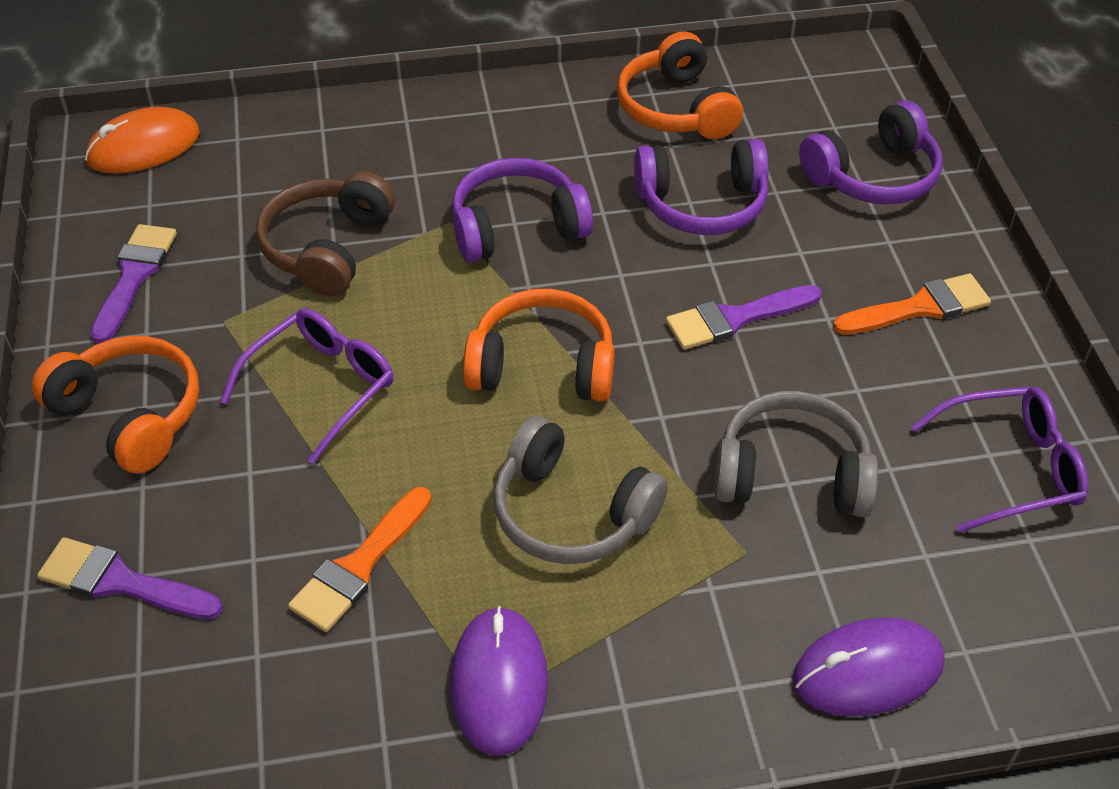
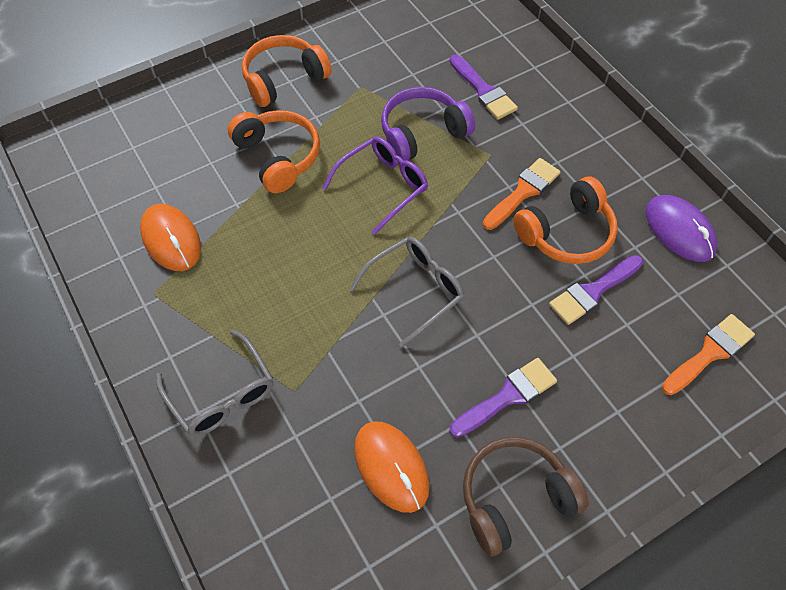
grey glasses: 0 -> 2
grey headphones: 2 -> 0
orange mouse: 1 -> 2
purple glasses: 2 -> 1
purple headphones: 3 -> 1
purple mouse: 2 -> 1

